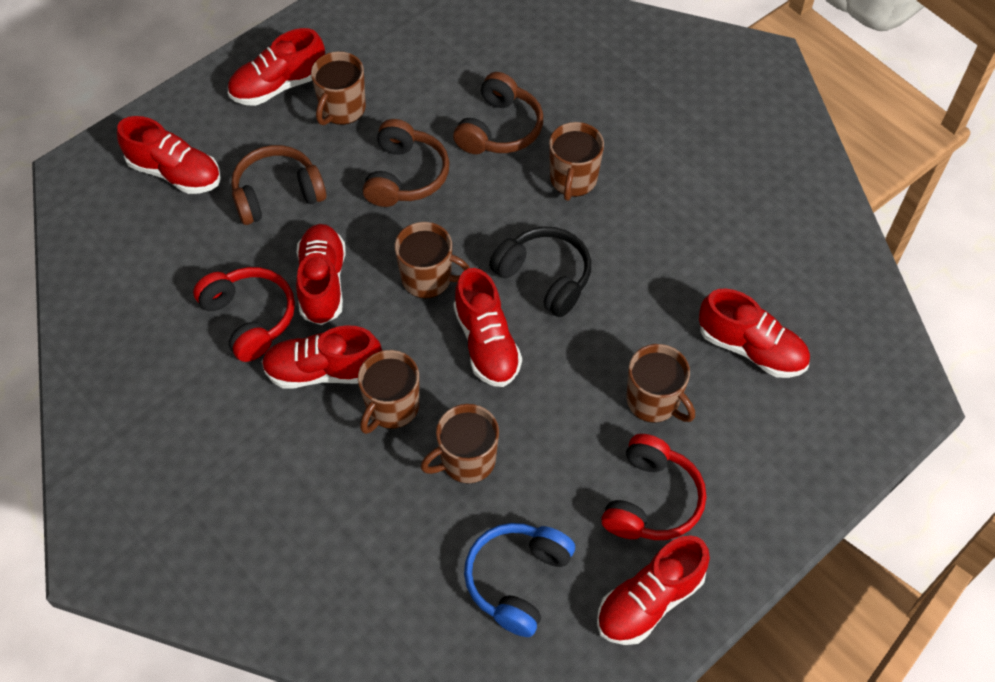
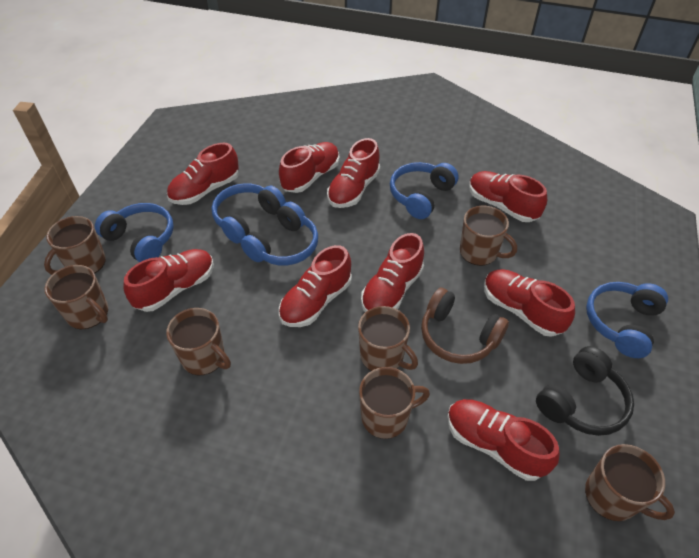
blue headphones: 1 -> 5
brown headphones: 3 -> 1
brown mug: 6 -> 7
red headphones: 2 -> 0
red shoe: 7 -> 9

